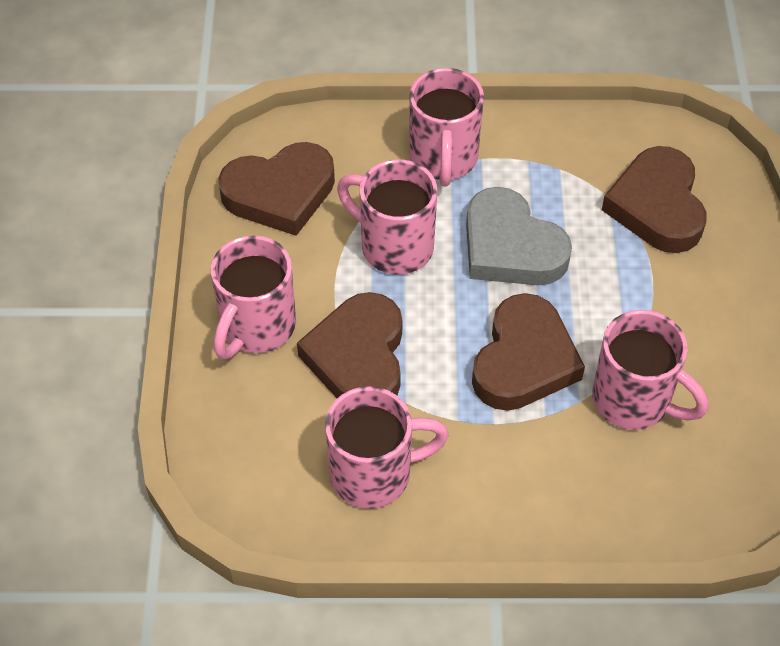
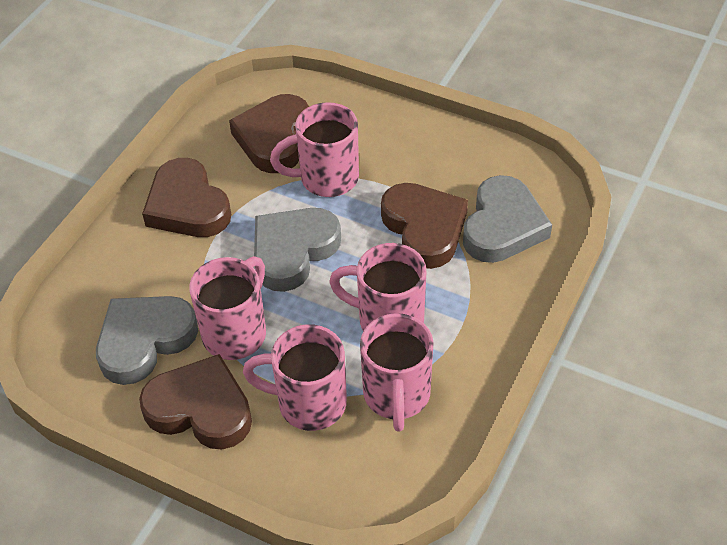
grey heart: 1 -> 3

